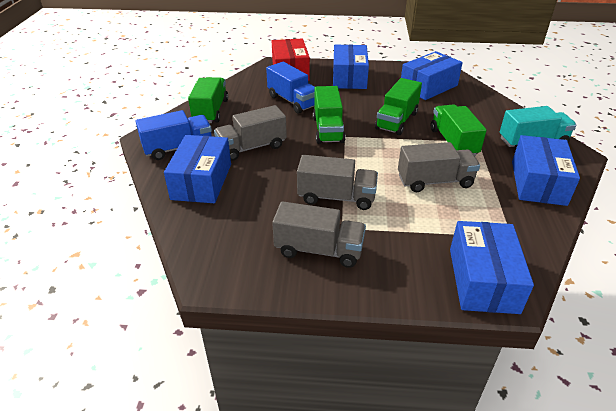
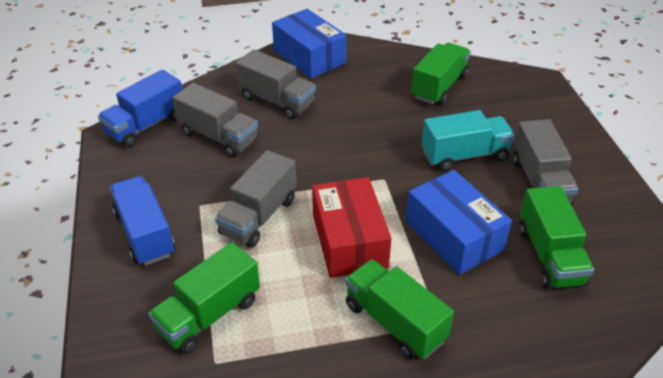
blue box: 5 -> 2

